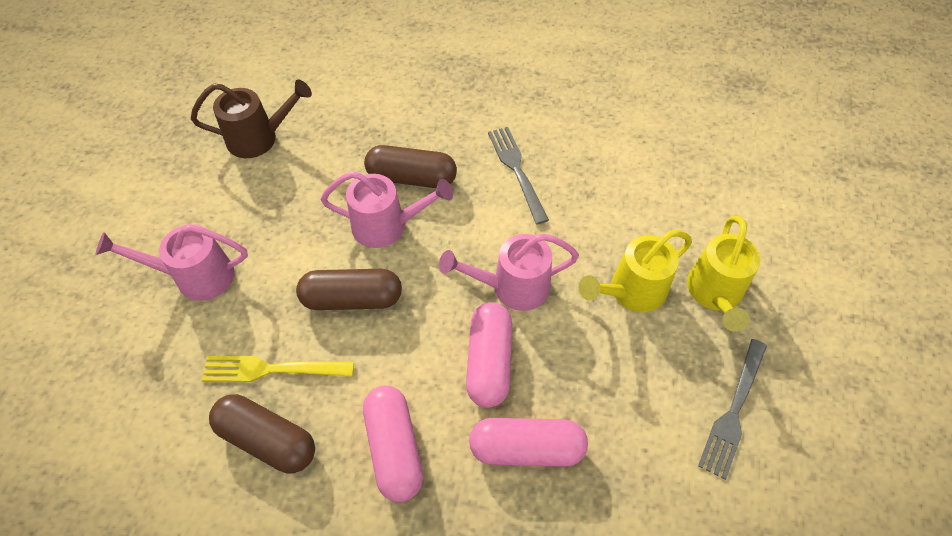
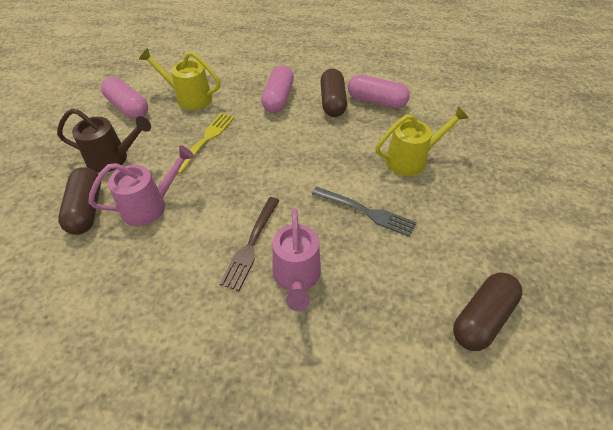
brown fork: 0 -> 1
grey fork: 2 -> 1
pink watering can: 3 -> 2

